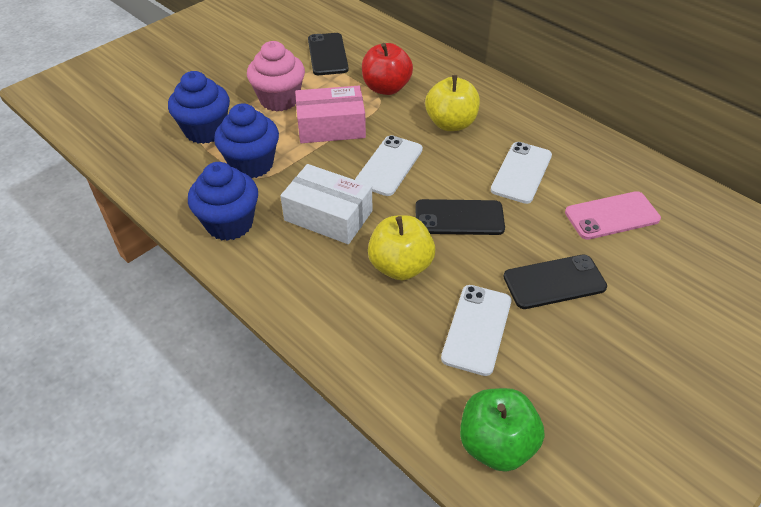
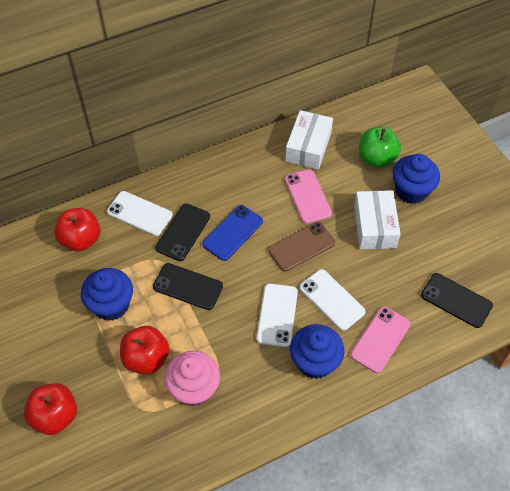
blue phone: 0 -> 1
brown phone: 0 -> 1
pink box: 1 -> 0
pink phone: 1 -> 2
red apple: 1 -> 3
white box: 1 -> 2
yellow apple: 2 -> 0

